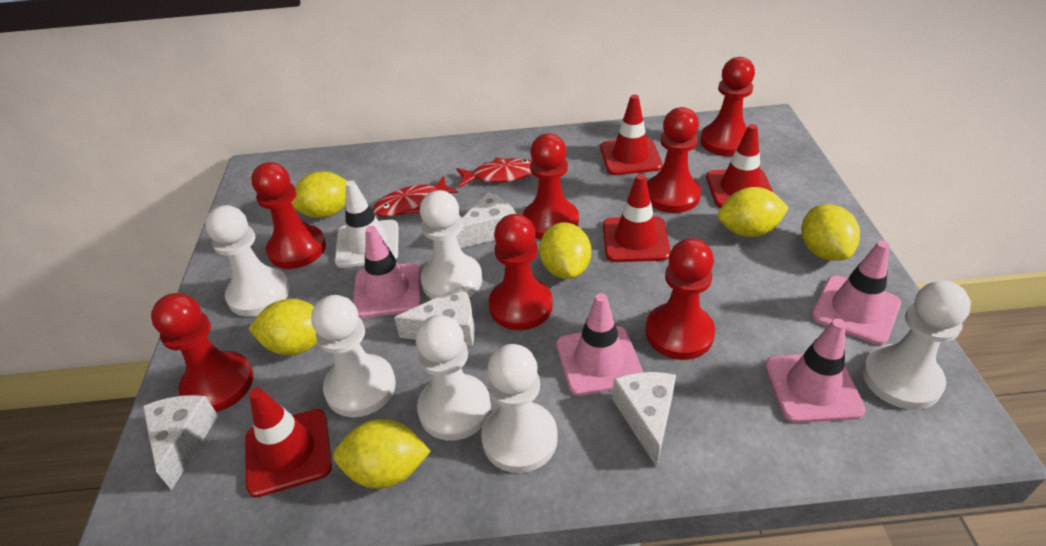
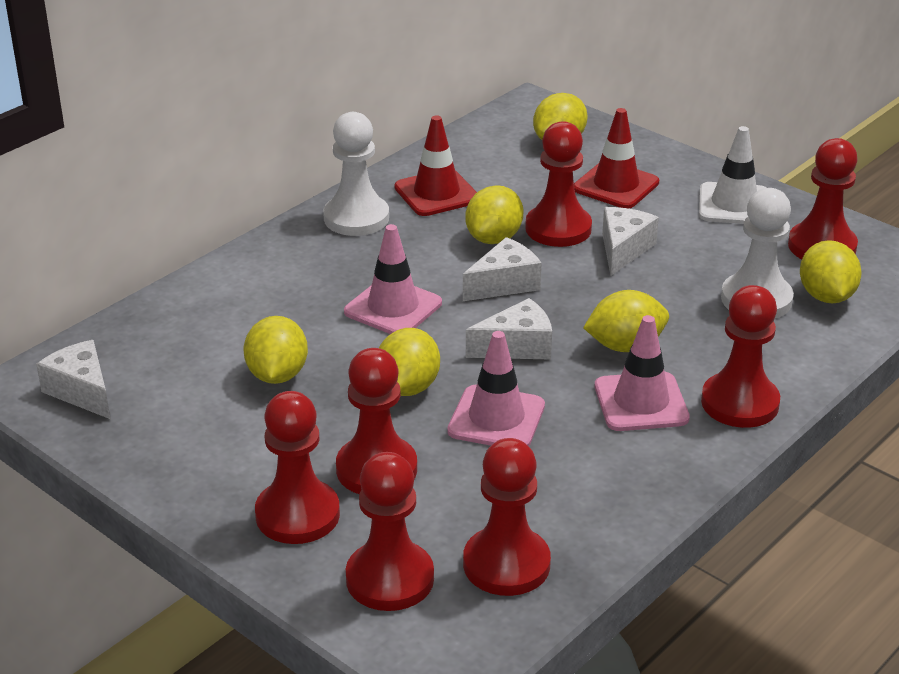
pink traffic cone: 4 -> 3
red fish: 2 -> 0
red traffic cone: 4 -> 2
white pawn: 6 -> 2

